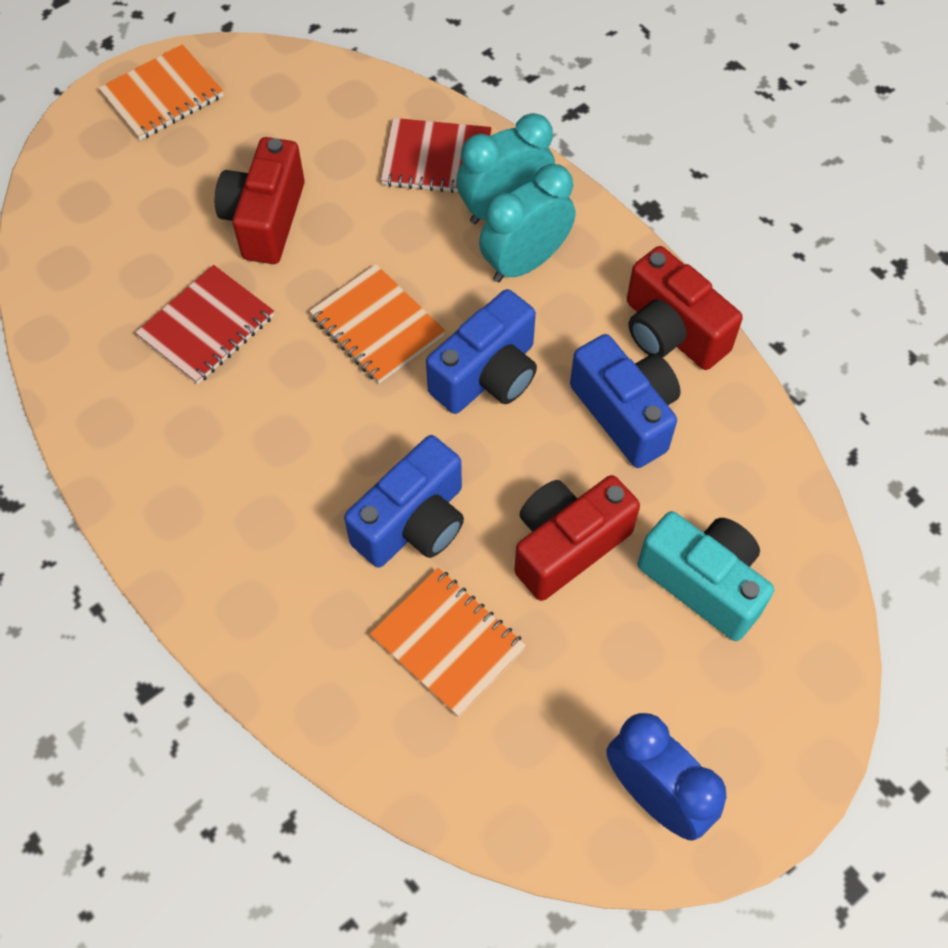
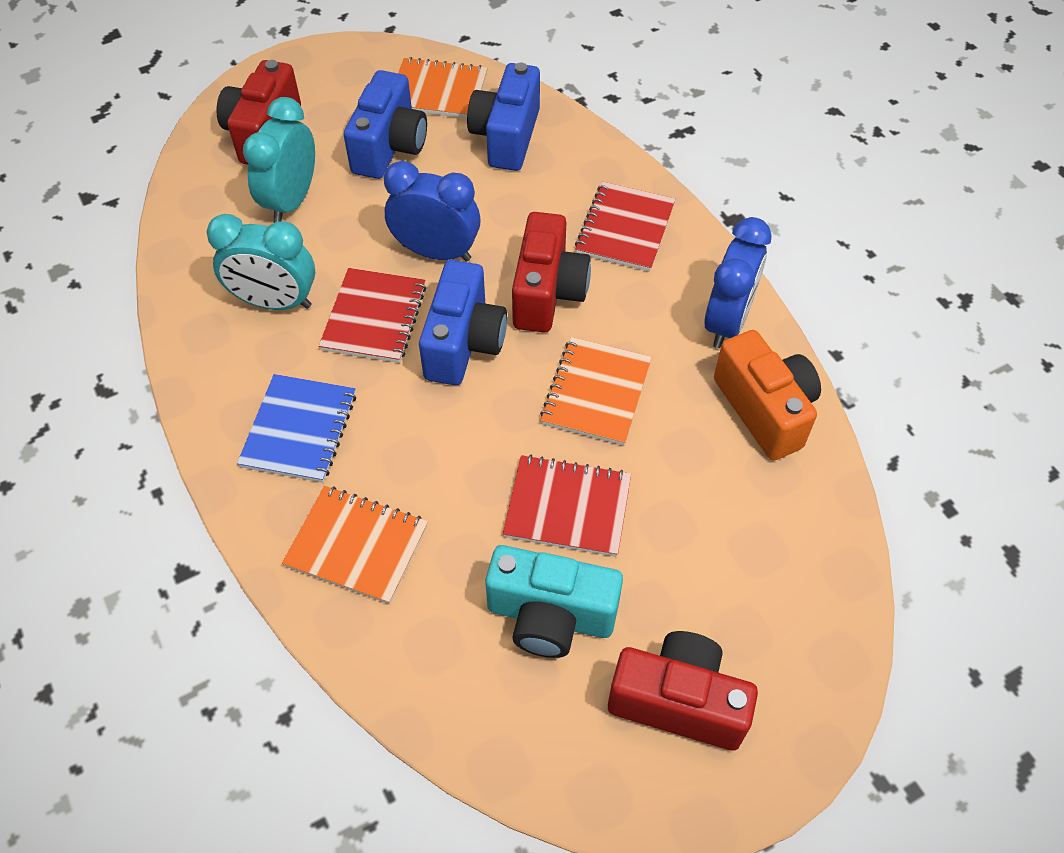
blue clock: 1 -> 2
blue notebook: 0 -> 1
orange camera: 0 -> 1
red notebook: 2 -> 3

